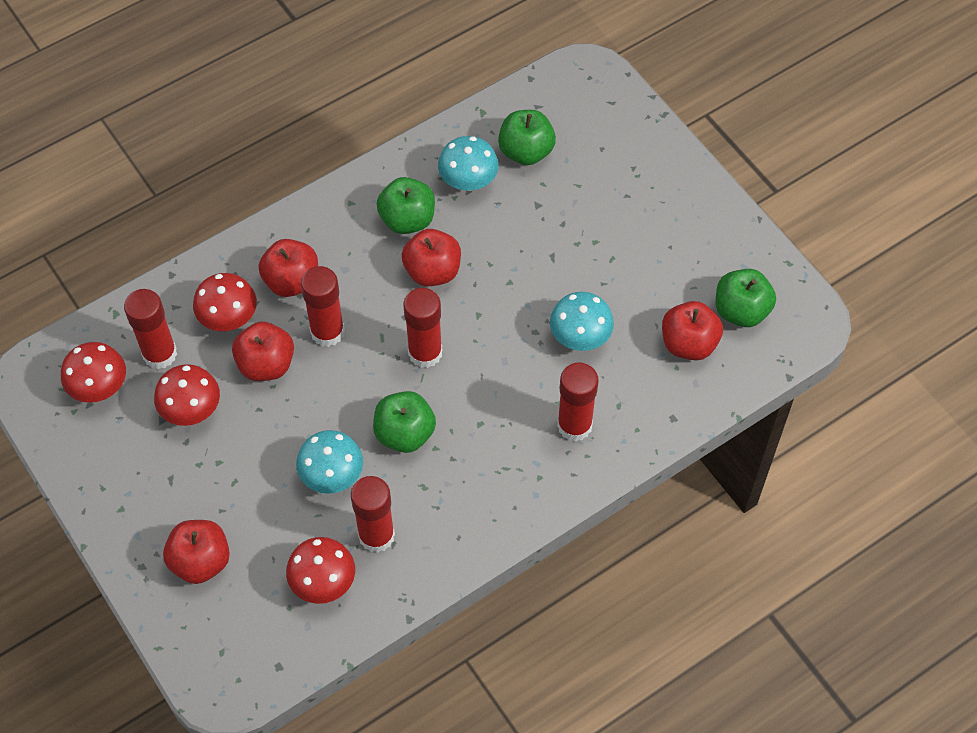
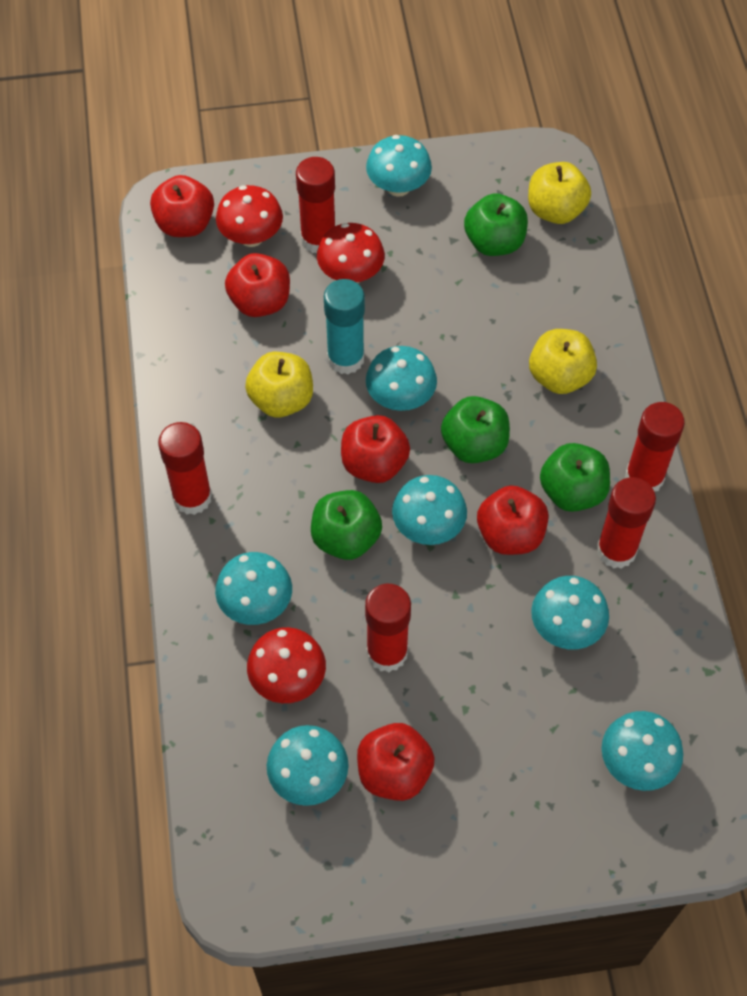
red mushroom: 4 -> 3
turquoise glue stick: 0 -> 1
turquoise mushroom: 3 -> 7
yellow apple: 0 -> 3

